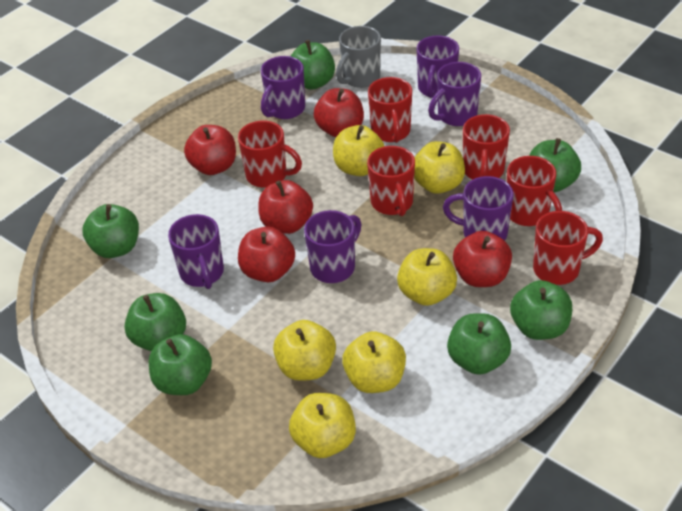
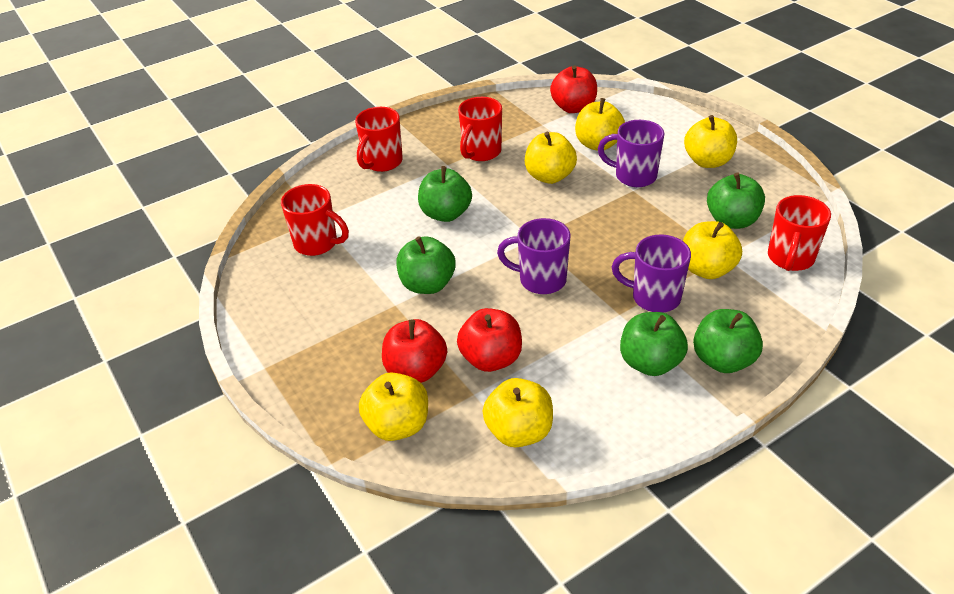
green apple: 7 -> 5
grey mug: 1 -> 0
purple mug: 6 -> 3
red apple: 5 -> 3
red mug: 6 -> 4

